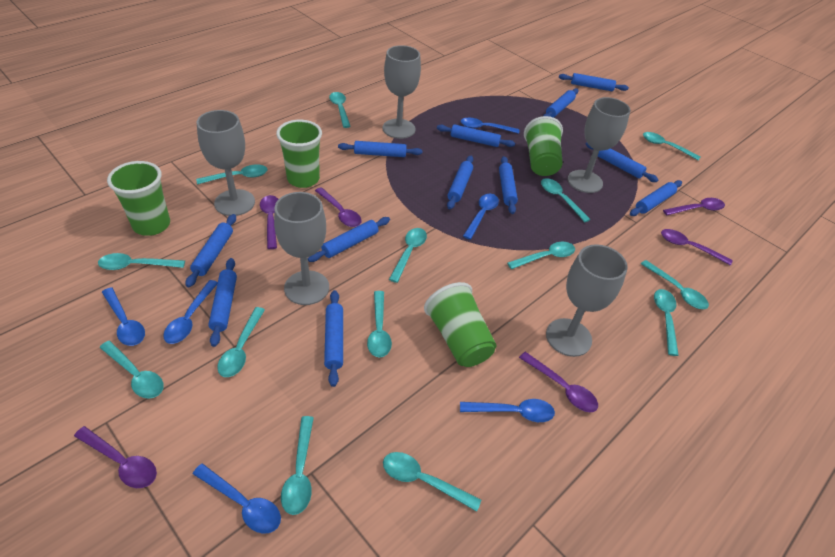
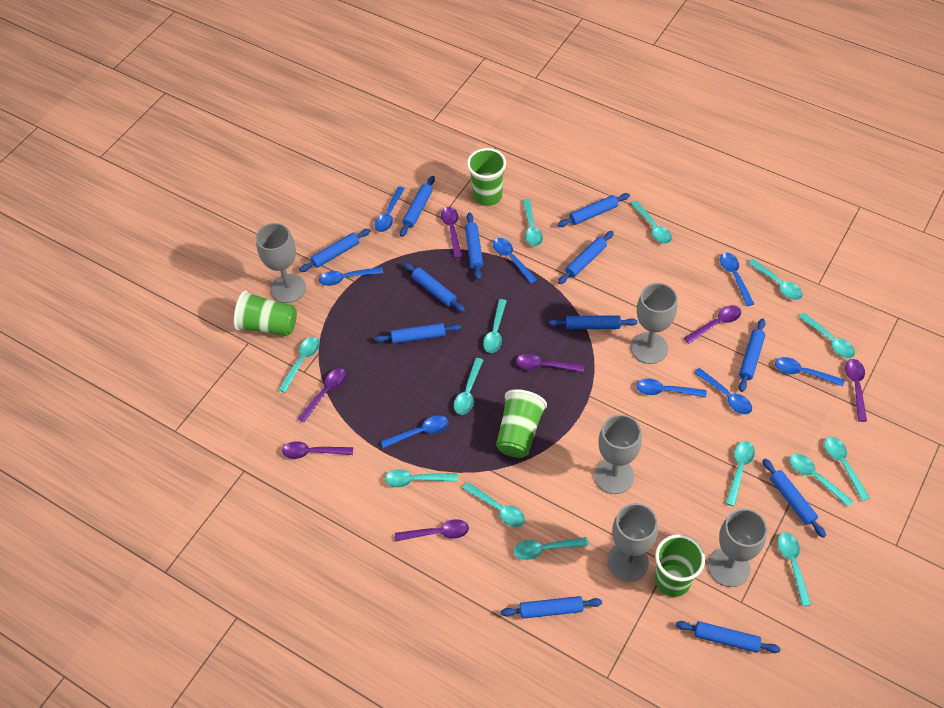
blue spoon: 6 -> 8
purple spoon: 6 -> 7

